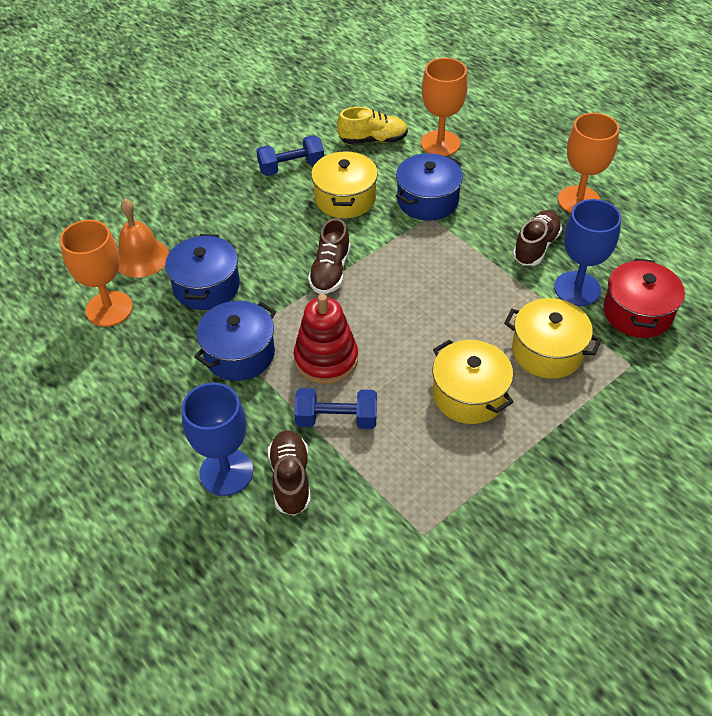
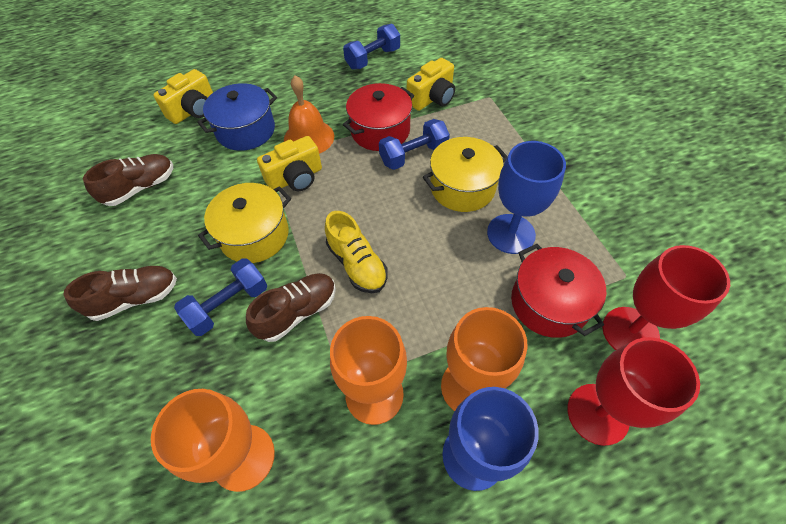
blue dumbbell: 2 -> 3
blue pot: 3 -> 1
red goblet: 0 -> 2
red pot: 1 -> 2
red stacking toy: 1 -> 0
yellow camera: 0 -> 3
yellow pot: 3 -> 2

